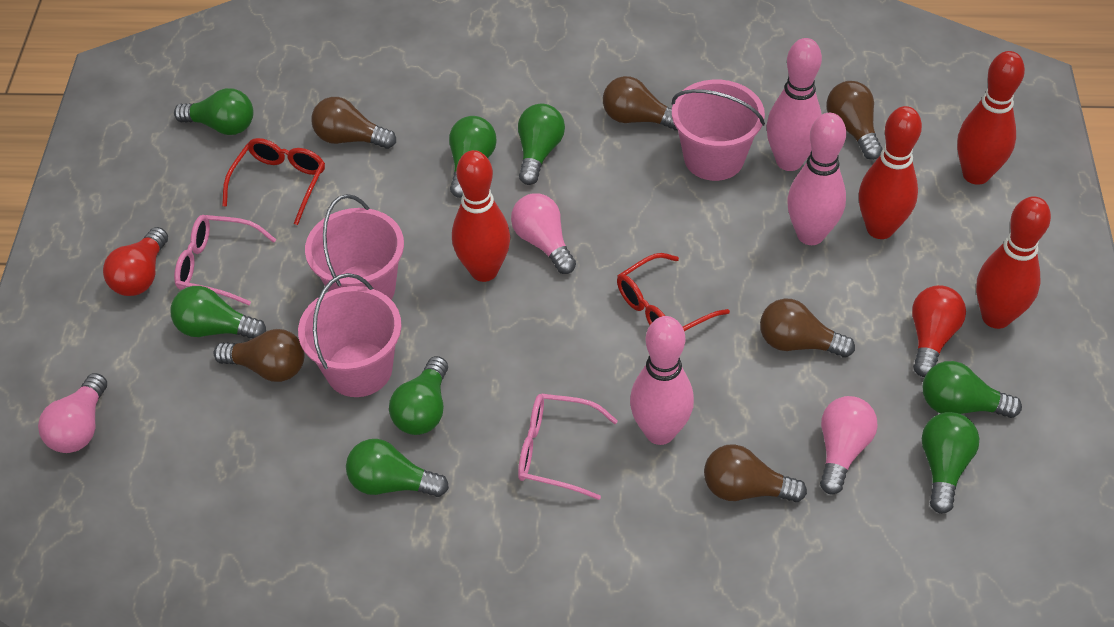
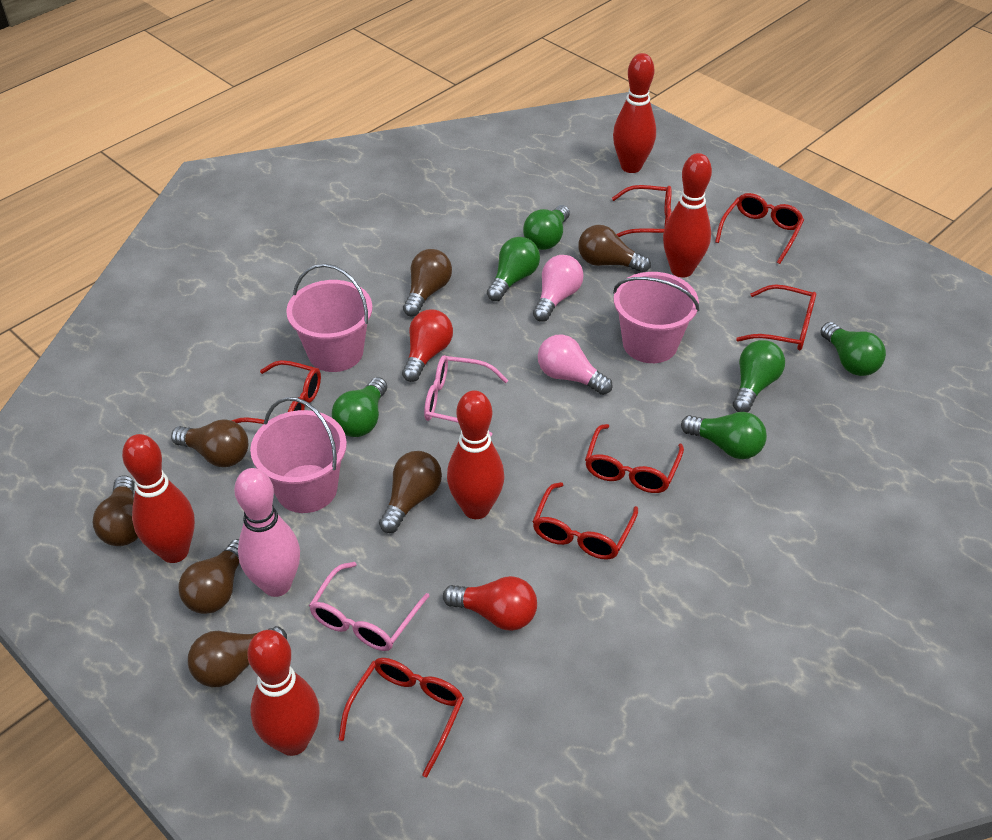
brown light bulb: 6 -> 7
green light bulb: 8 -> 6
pink bowling pin: 3 -> 1
pink light bulb: 3 -> 2
red bowling pin: 4 -> 5
red glasses: 2 -> 7

